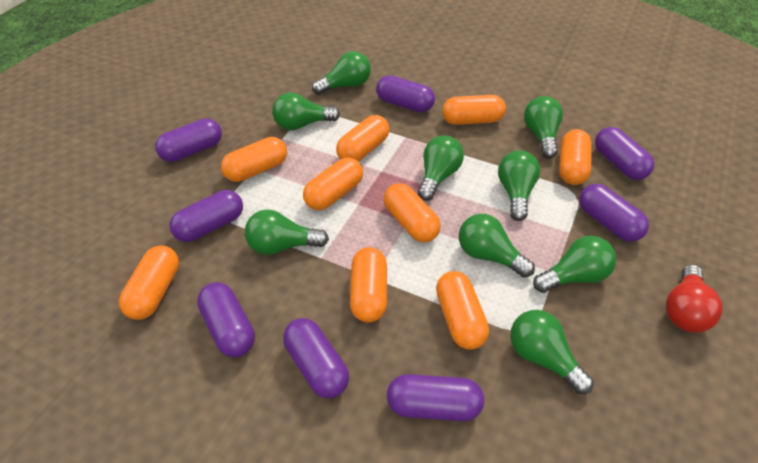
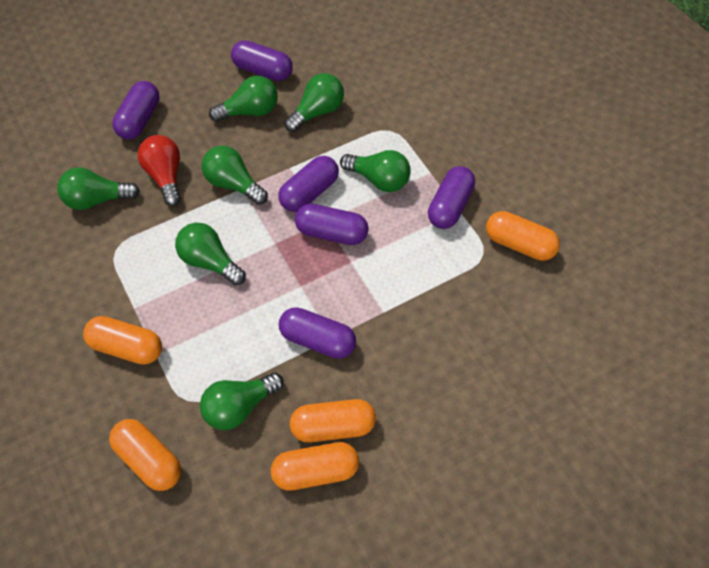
green light bulb: 9 -> 7
orange capsule: 9 -> 5
purple capsule: 8 -> 6

